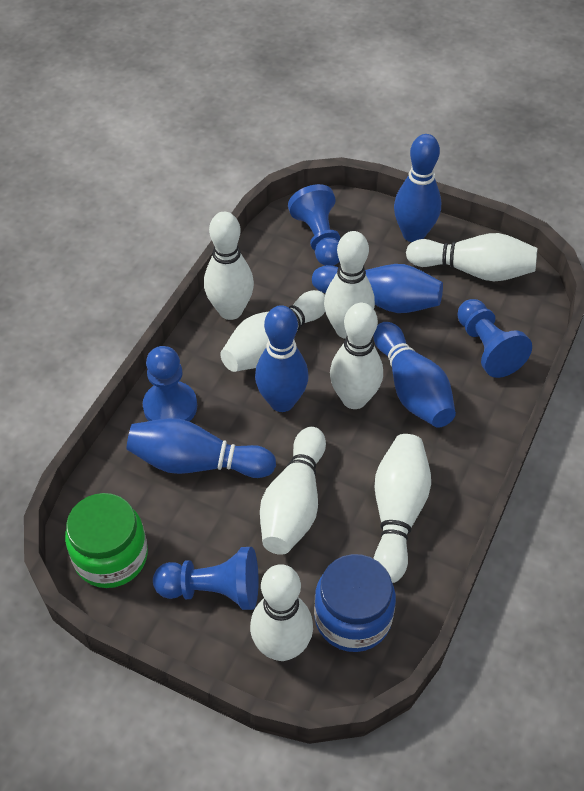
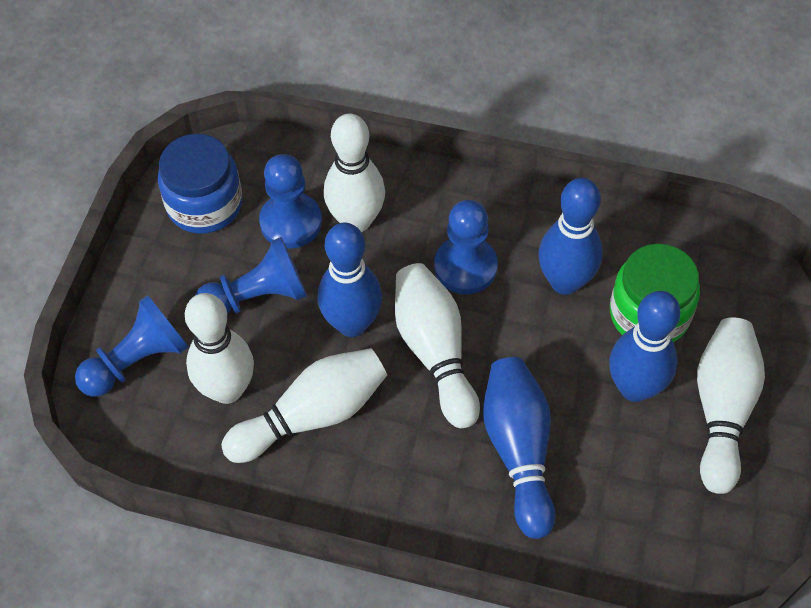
blue bowling pin: 5 -> 4
white bowling pin: 8 -> 5

